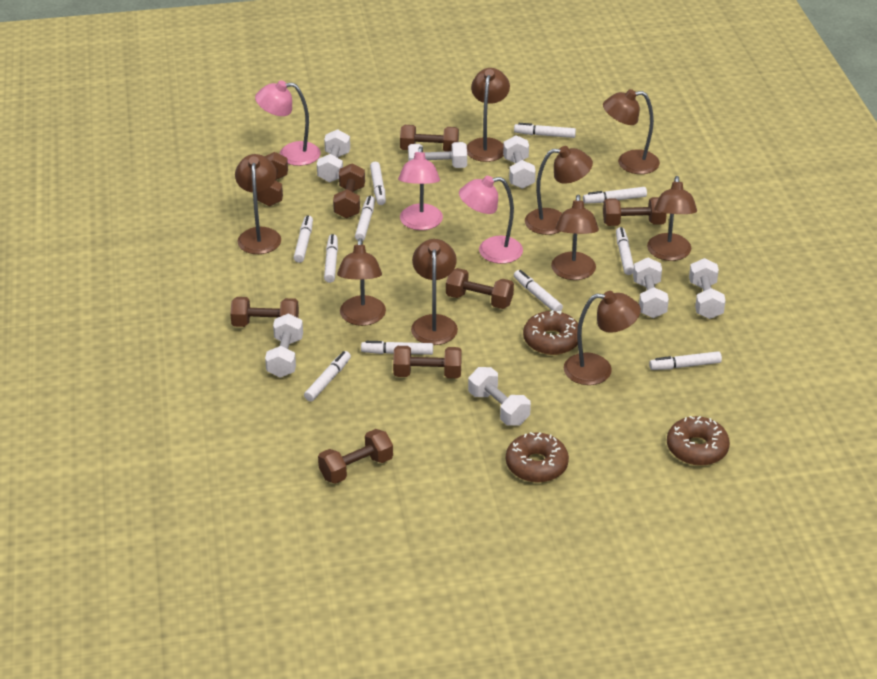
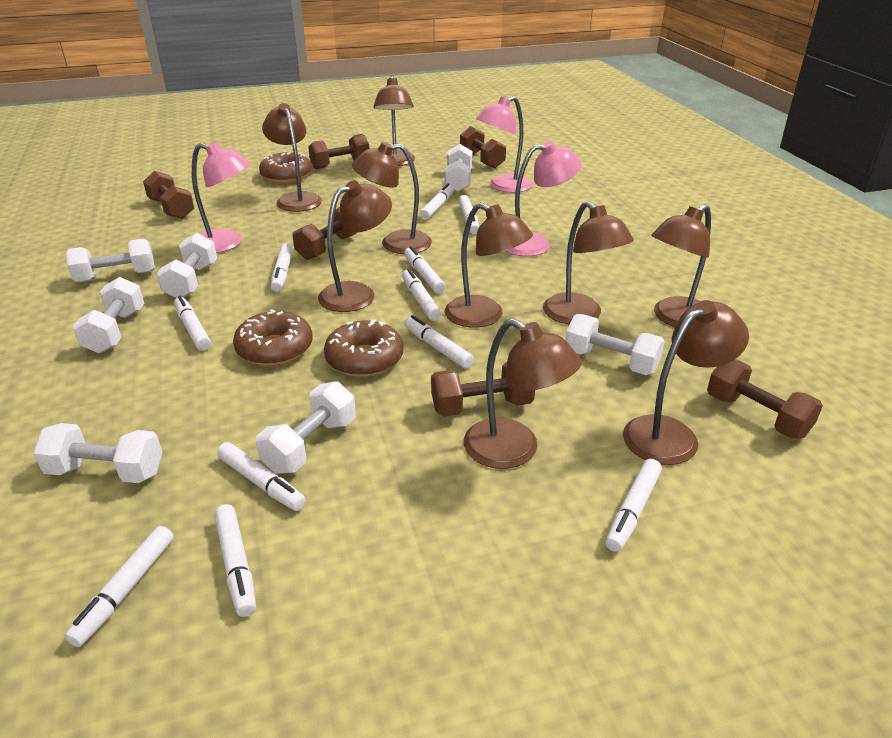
brown dumbbell: 8 -> 6

